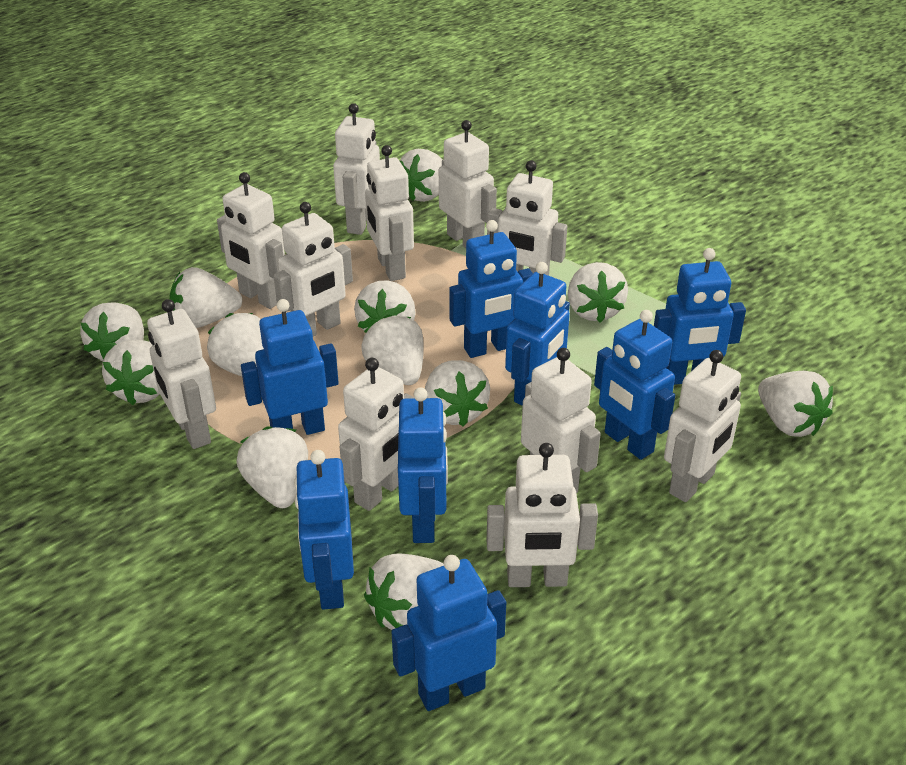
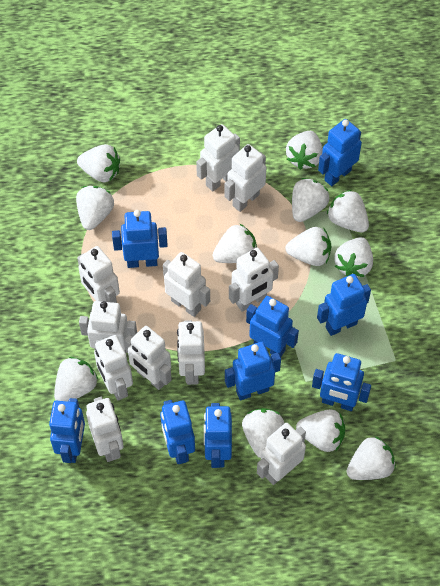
blue robot: 8 -> 9

